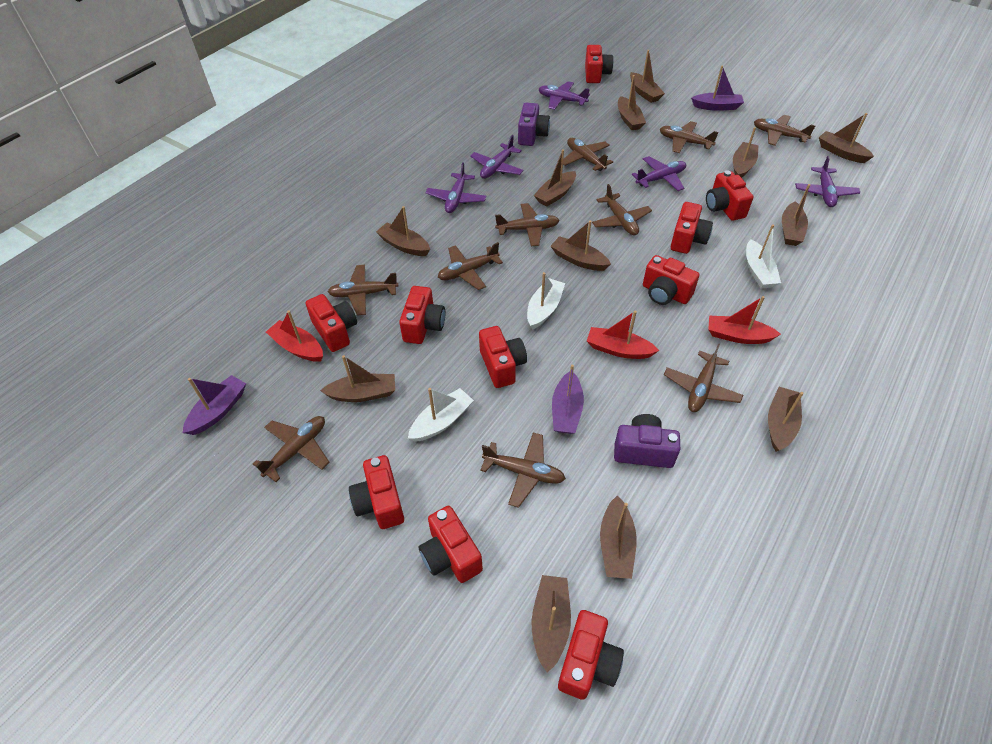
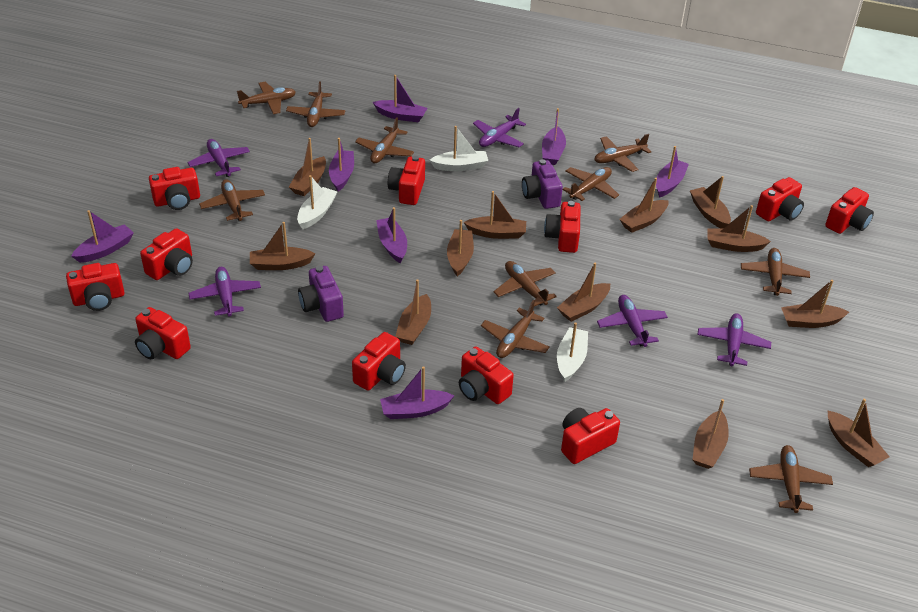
purple boat: 3 -> 7
red boat: 3 -> 0
red camera: 10 -> 11

